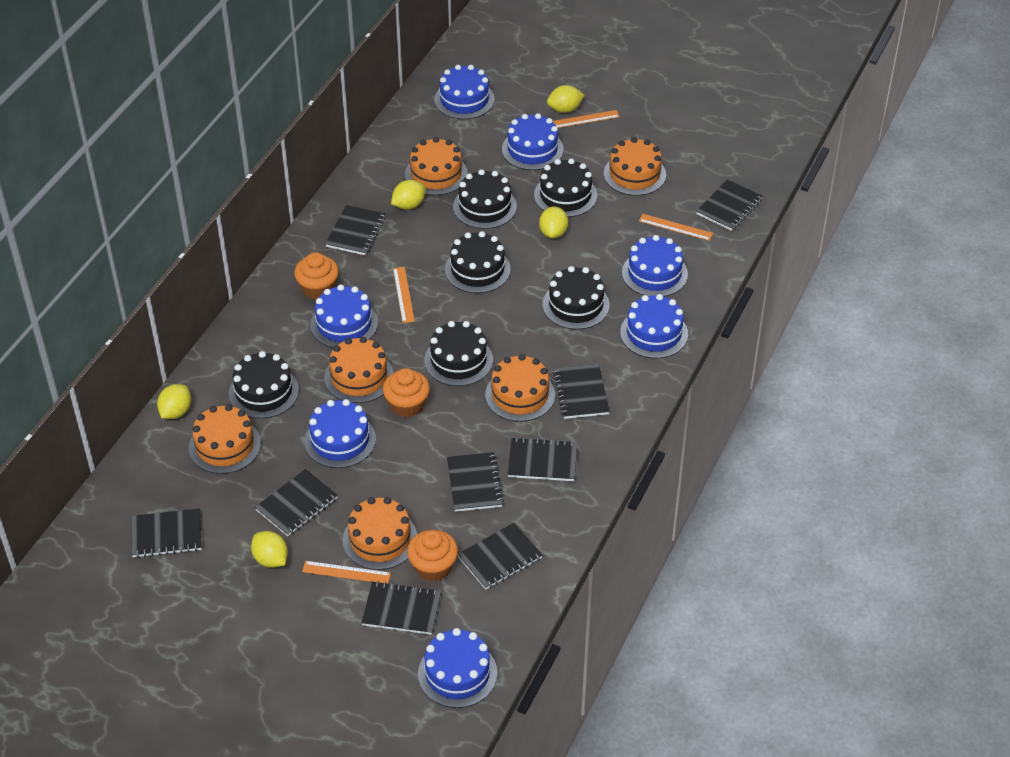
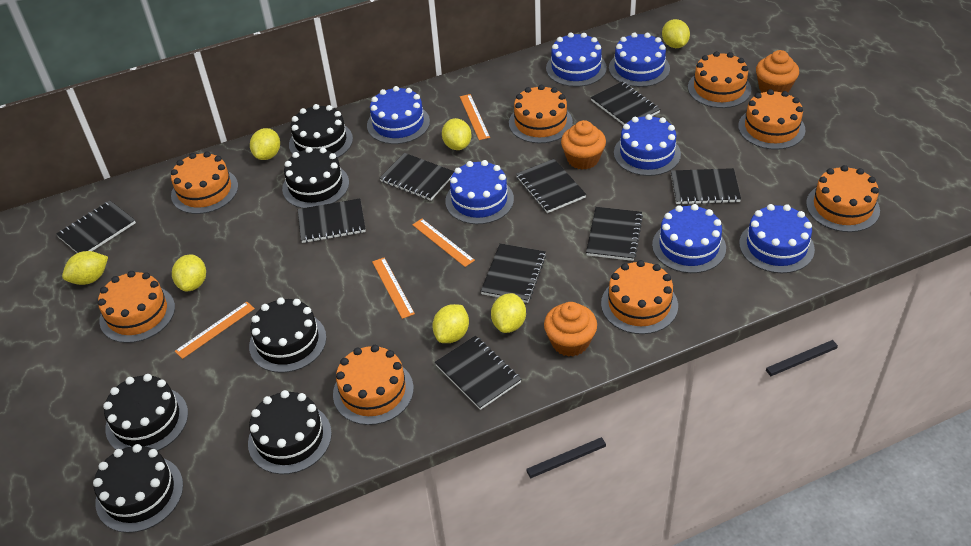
orange cake: 6 -> 8
yellow lemon: 5 -> 7

